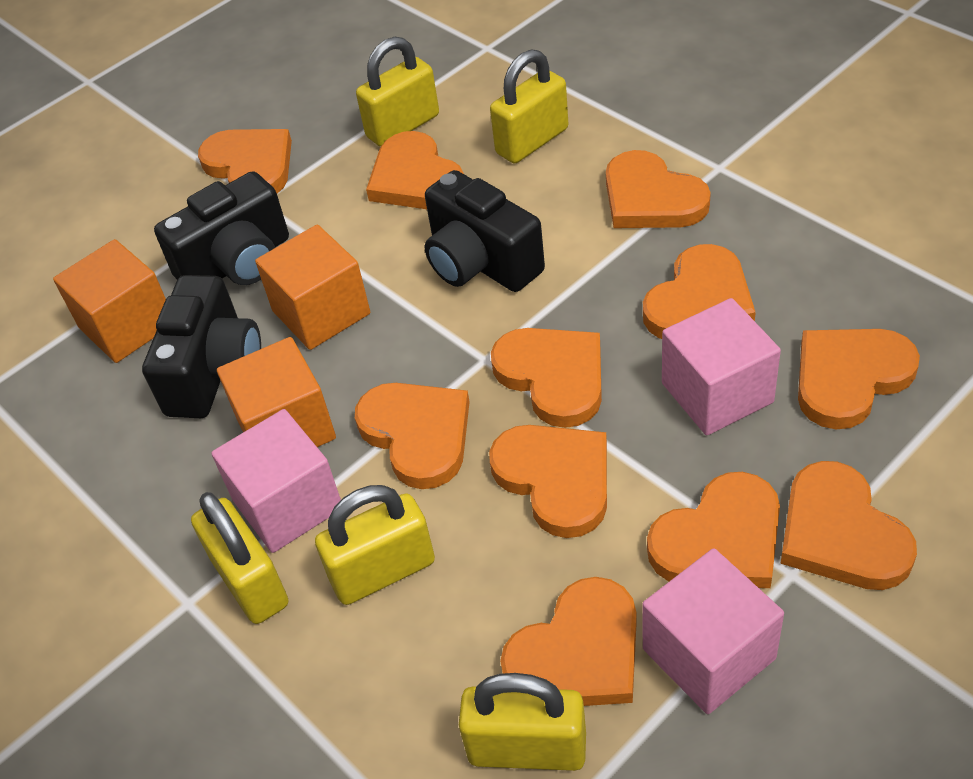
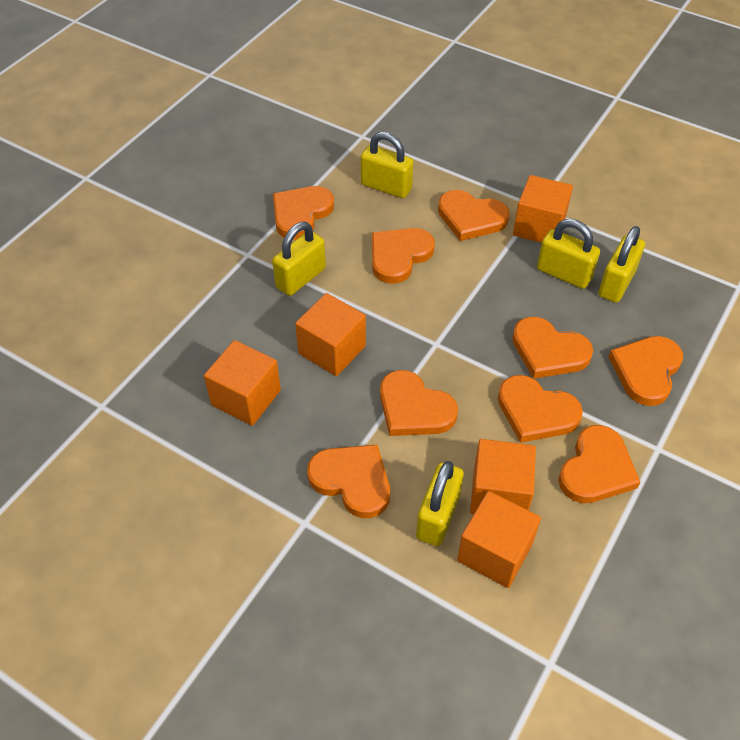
black camera: 3 -> 0
orange cube: 3 -> 5
orange heart: 11 -> 9
pink cube: 3 -> 0

